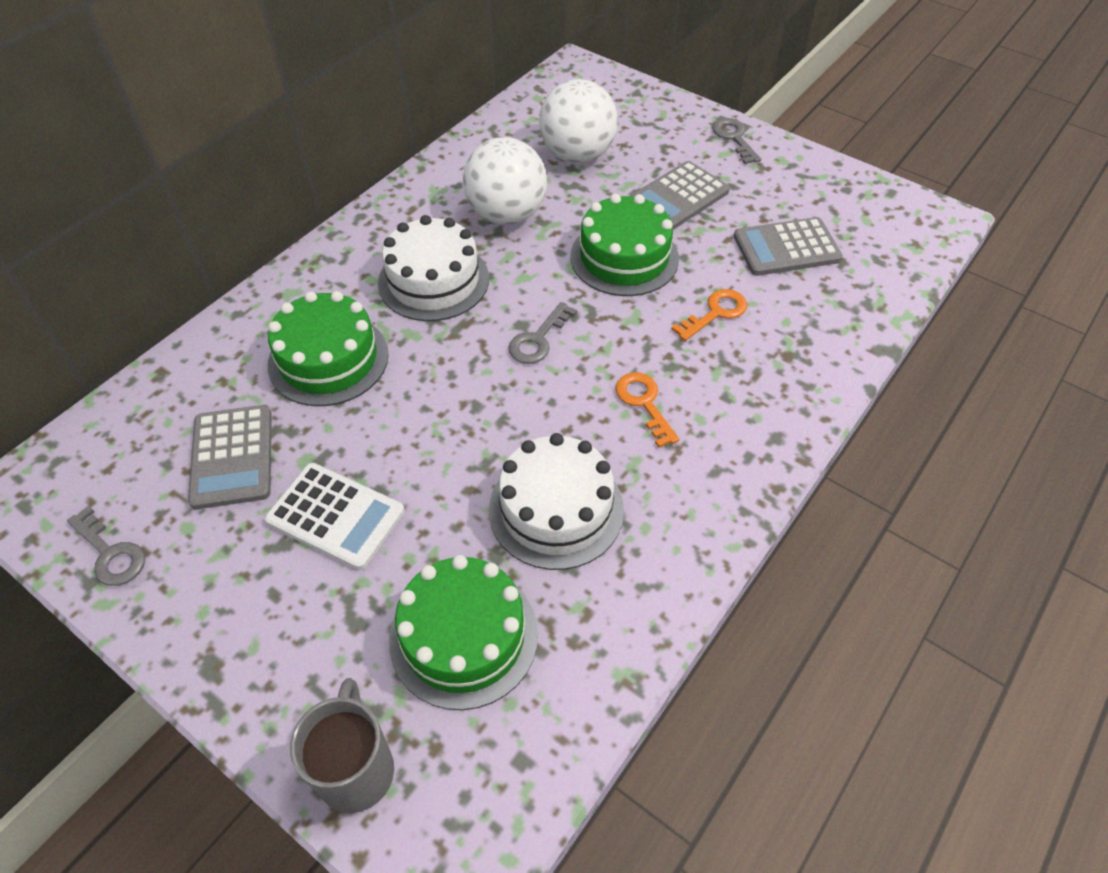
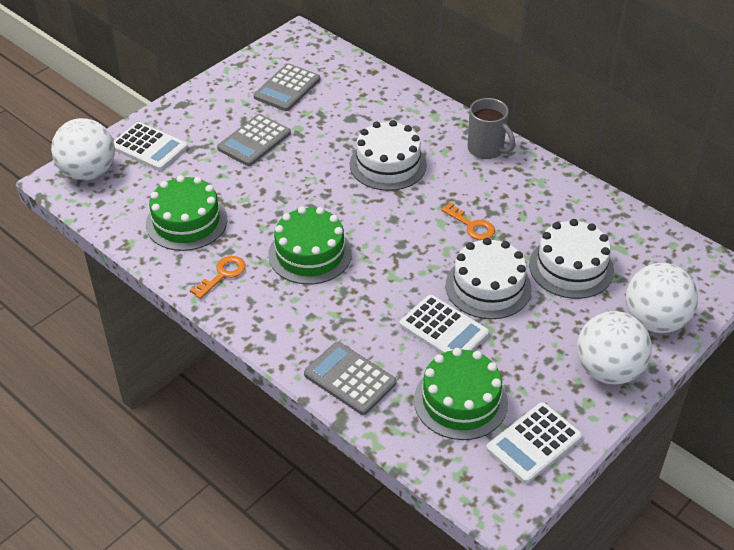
grey key: 3 -> 0
white ball: 2 -> 3
white cake: 2 -> 3
white calculator: 1 -> 3

